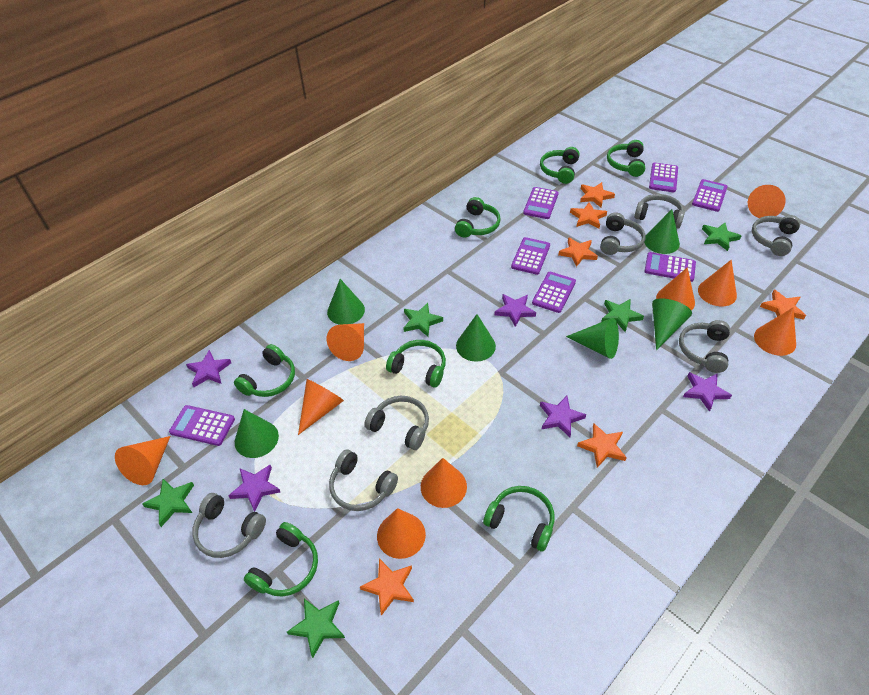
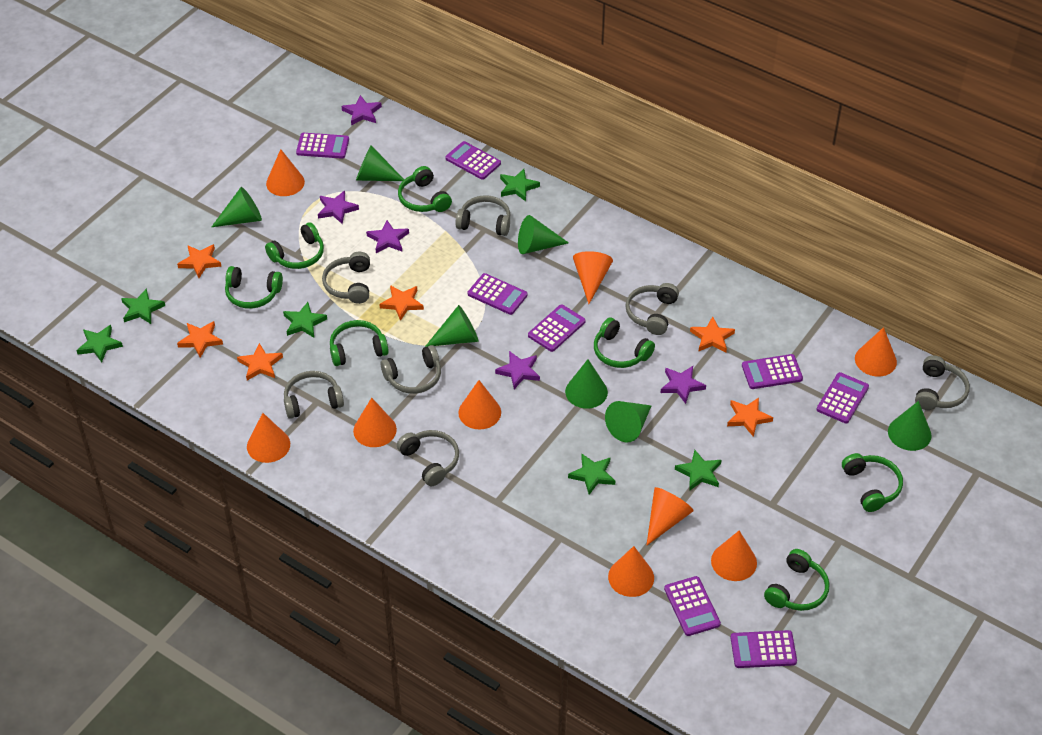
green cone: 6 -> 7
green star: 5 -> 6
purple calculator: 7 -> 8

